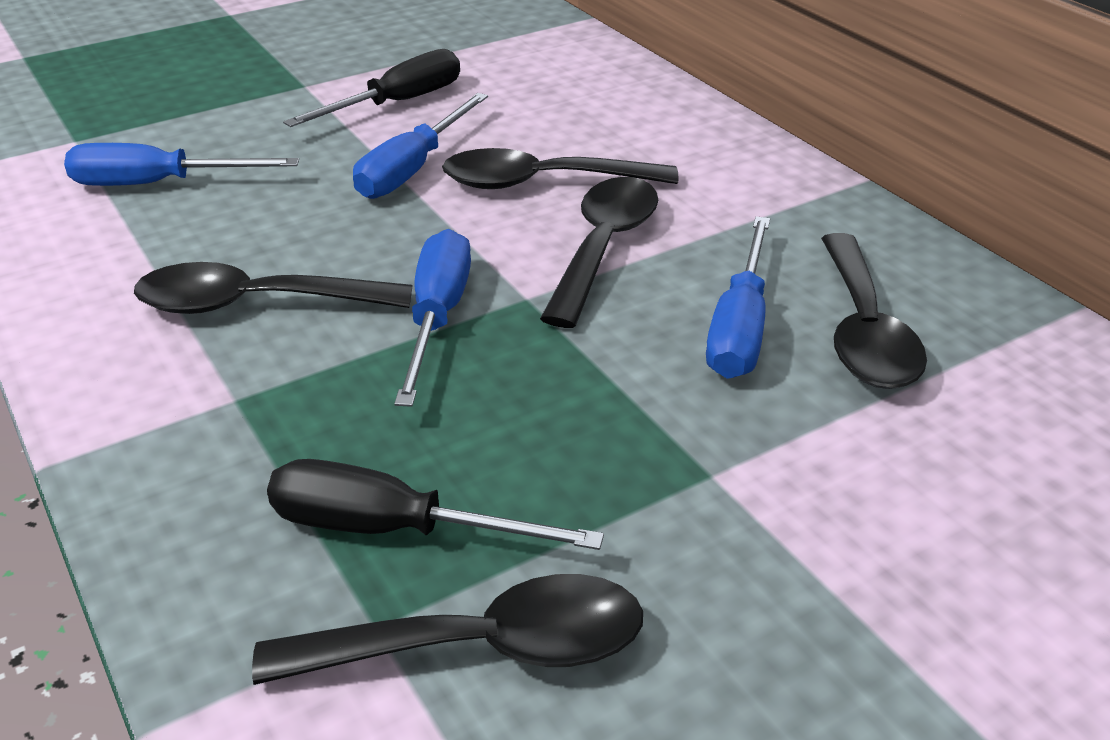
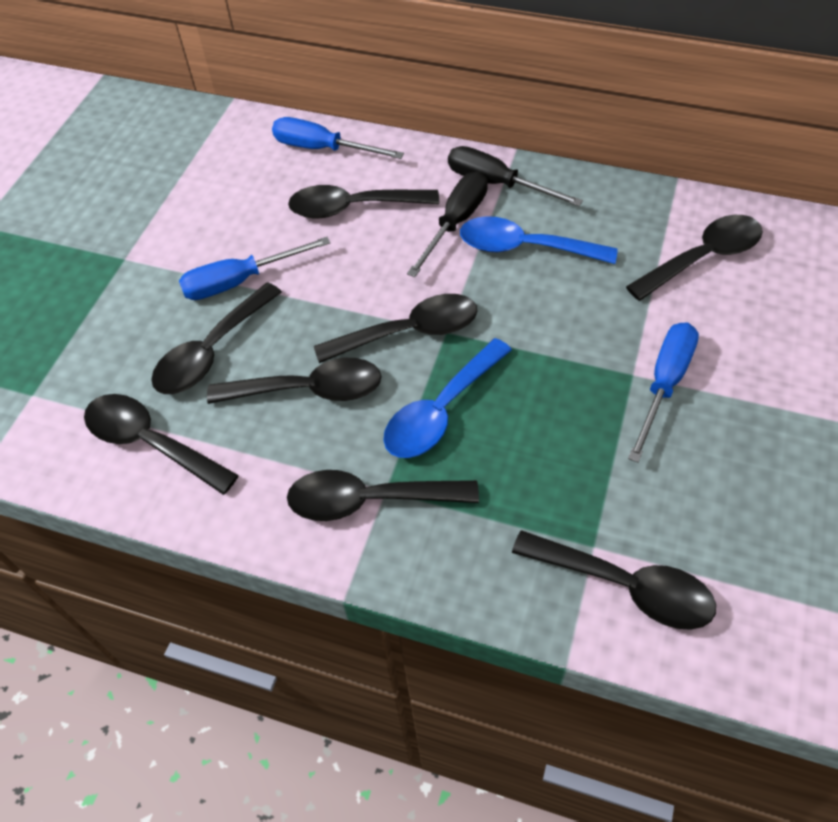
black spoon: 5 -> 8
blue screwdriver: 4 -> 3
blue spoon: 0 -> 2

